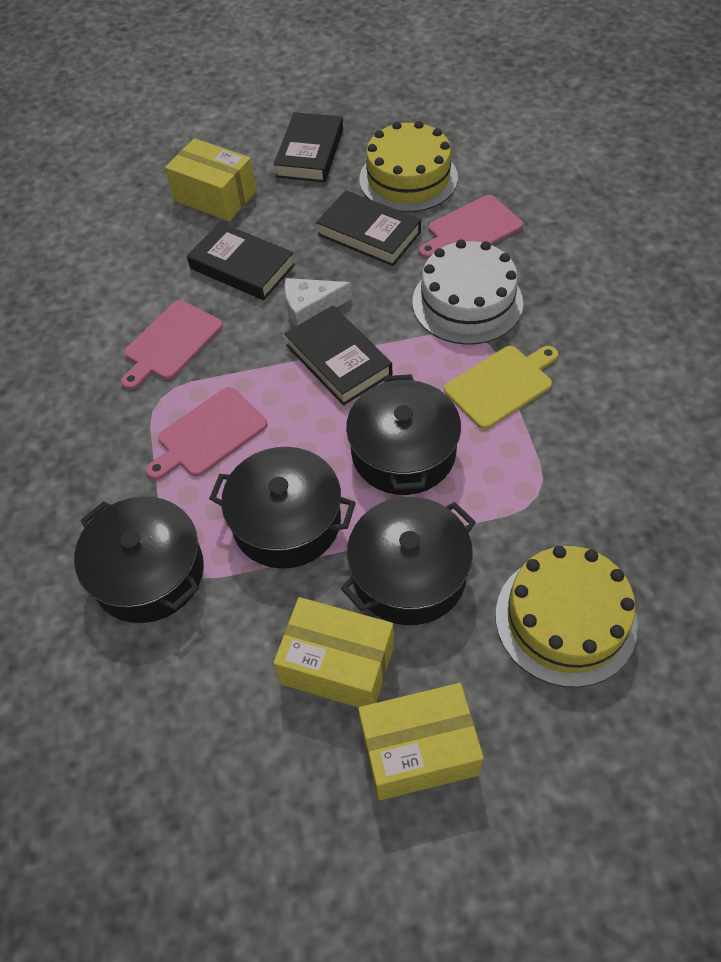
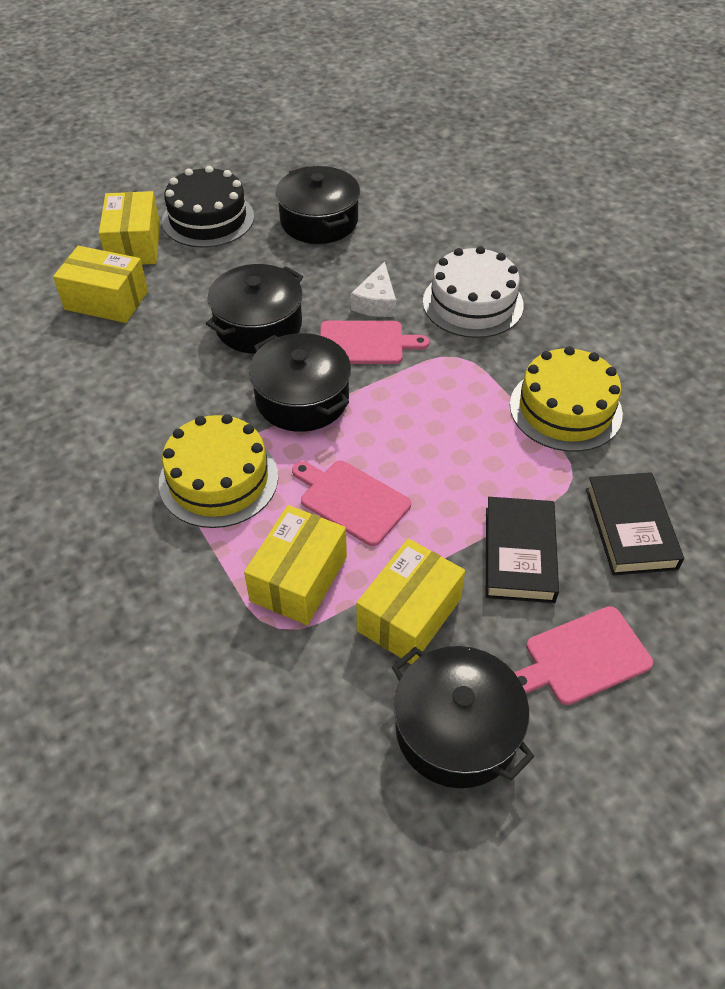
black book: 4 -> 2
black cake: 0 -> 1
yellow box: 3 -> 4
yellow cutting board: 1 -> 0

